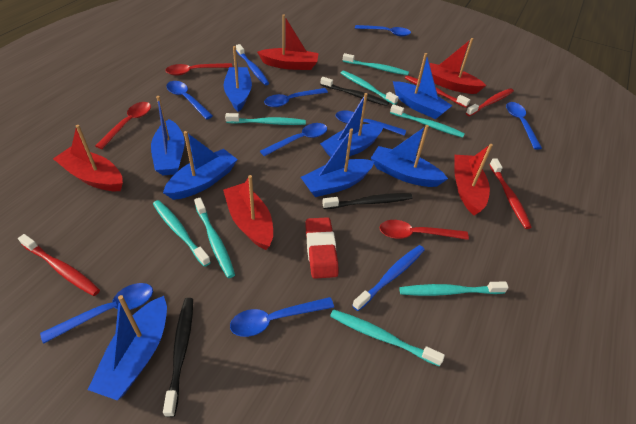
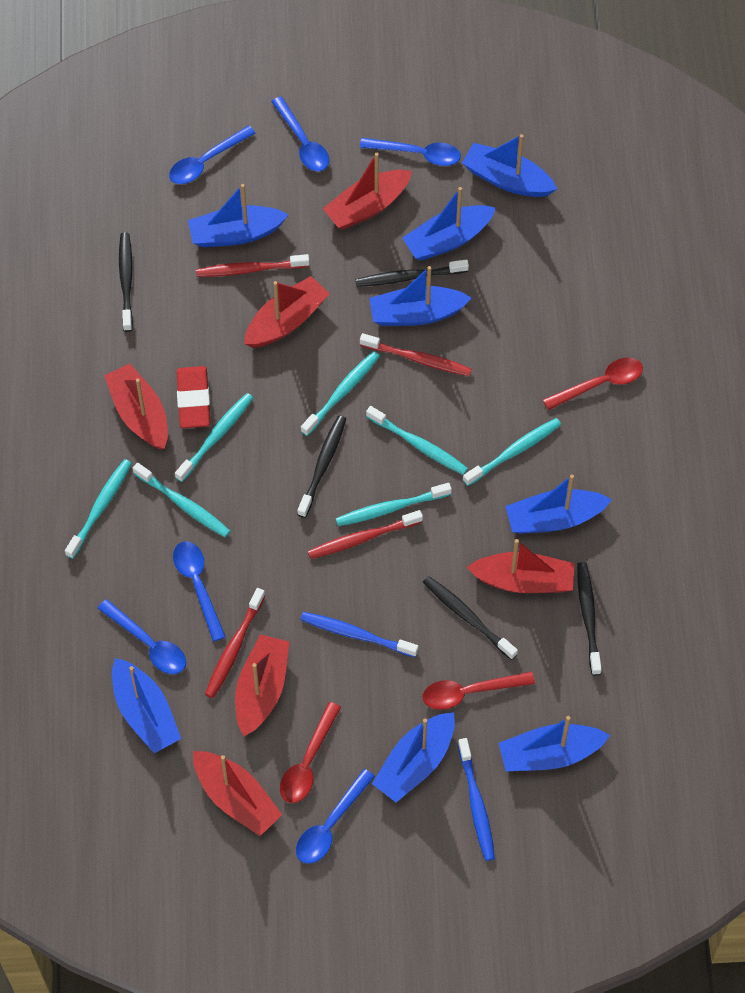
black toothbrush: 3 -> 5
blue spoon: 8 -> 6
red boat: 5 -> 6
turquoise toothbrush: 8 -> 7

